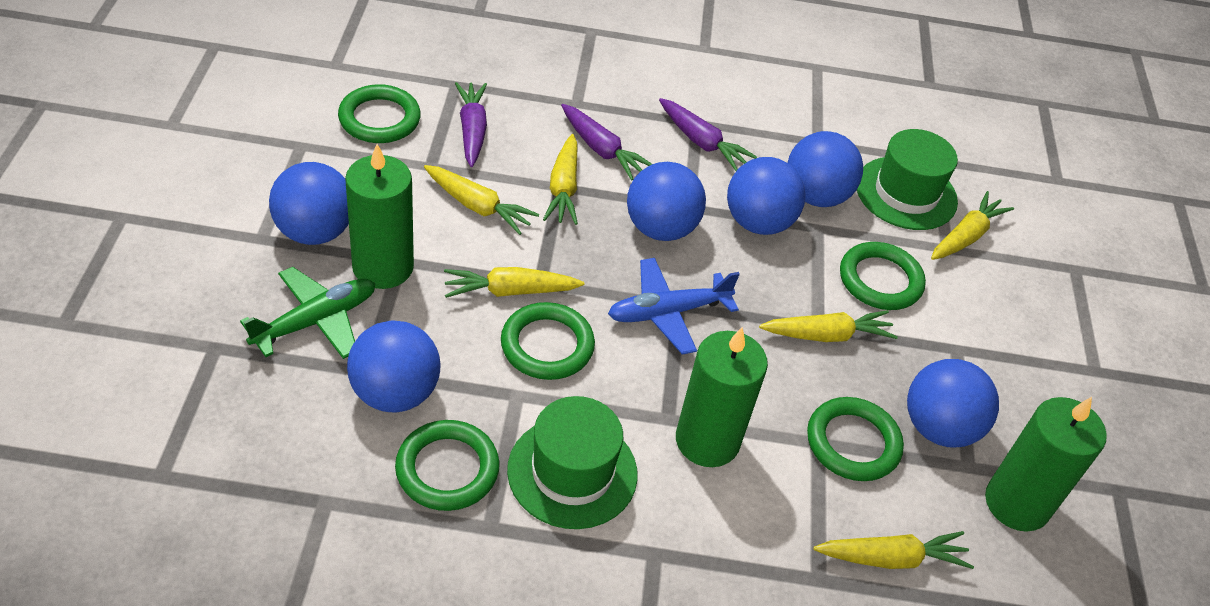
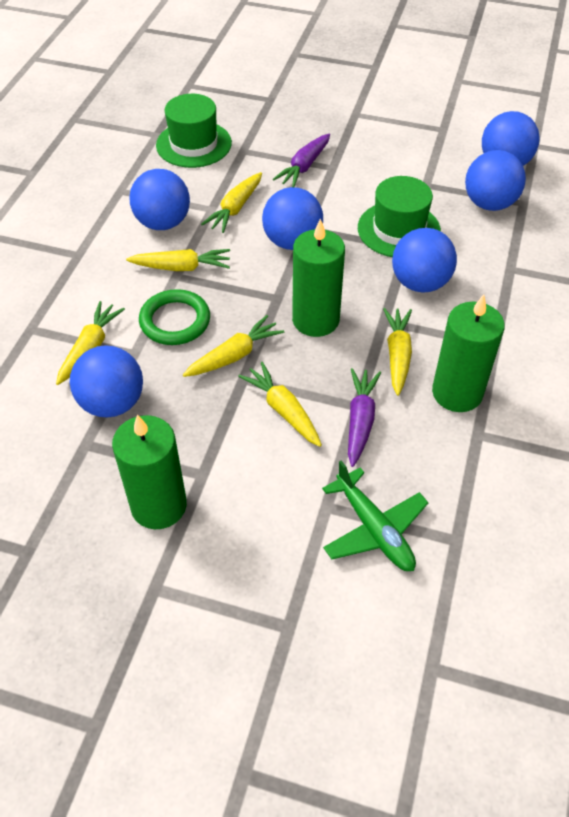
blue plane: 1 -> 0
green ring: 5 -> 1
purple carrot: 3 -> 2

